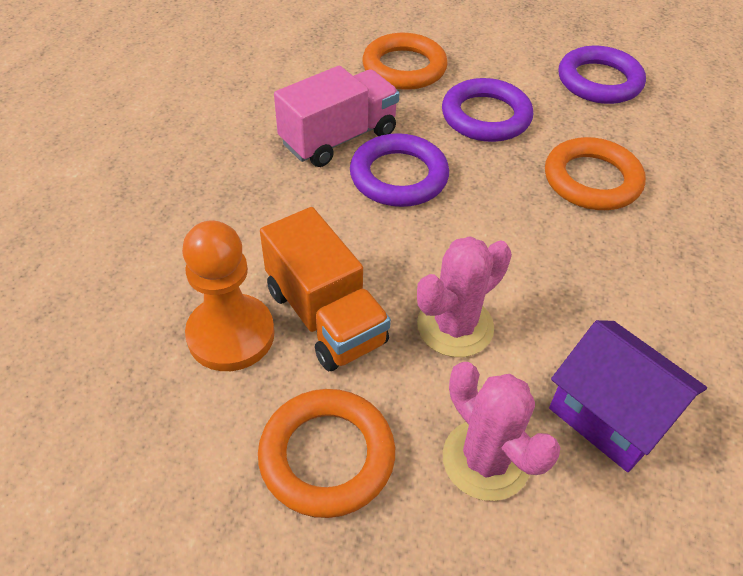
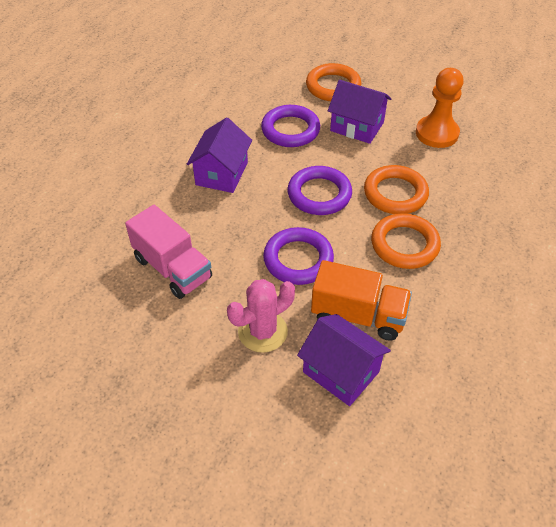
pink cactus: 2 -> 1
purple house: 1 -> 3

